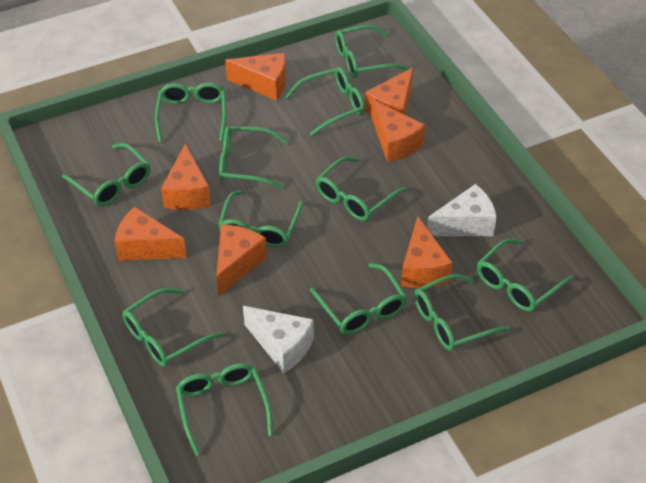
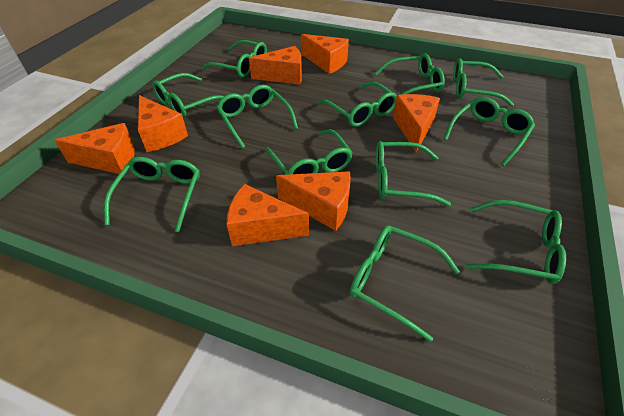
white cheese: 2 -> 0

